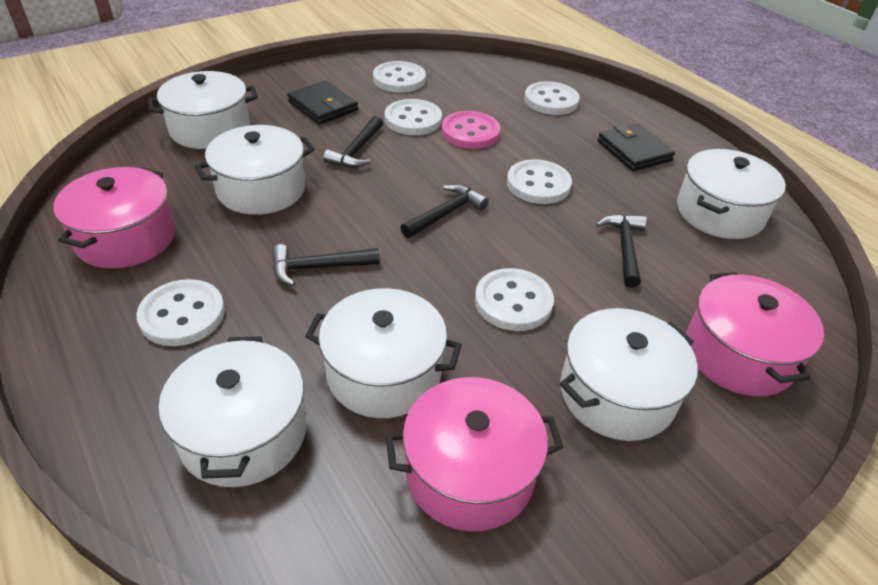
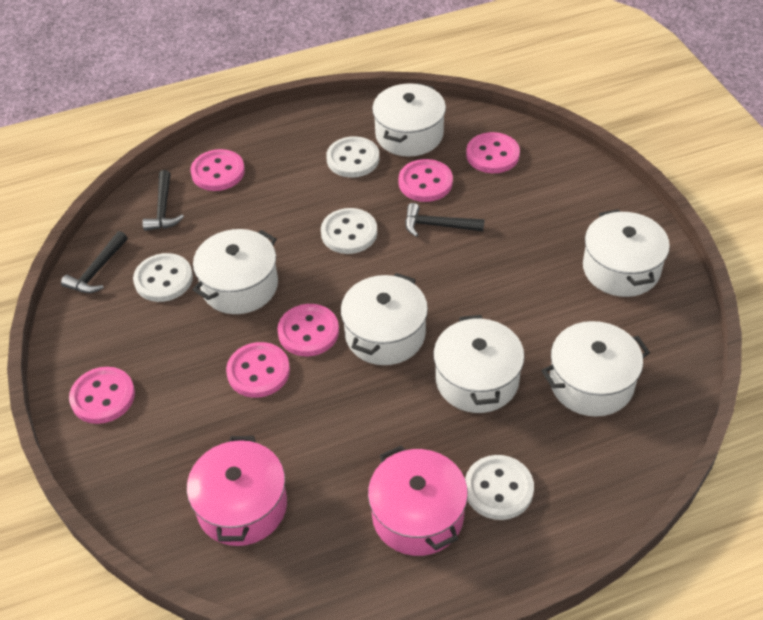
black hammer: 4 -> 3
black wallet: 2 -> 0
pink button: 1 -> 6
pink pot: 3 -> 2
white button: 6 -> 4

